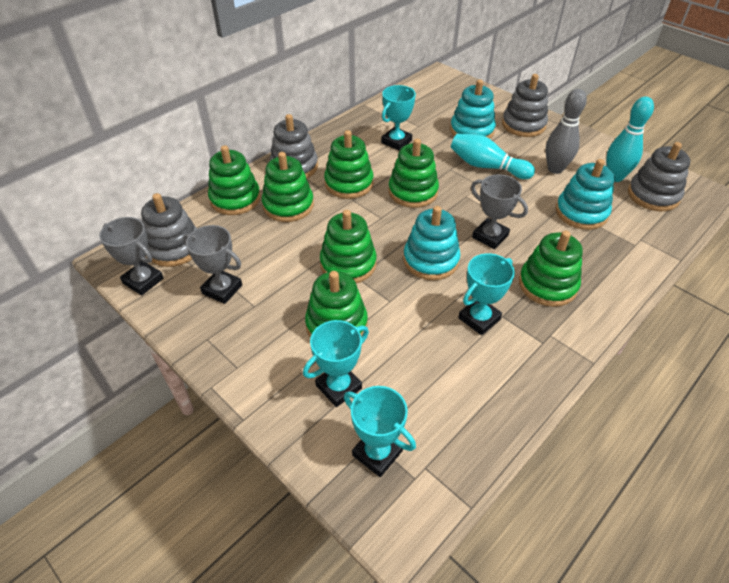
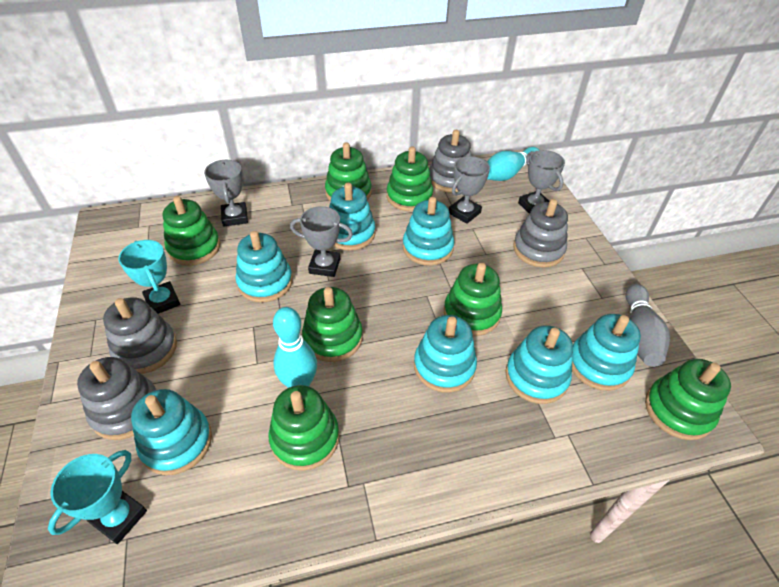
grey trophy: 3 -> 4
turquoise stacking toy: 3 -> 7
turquoise trophy: 4 -> 2

